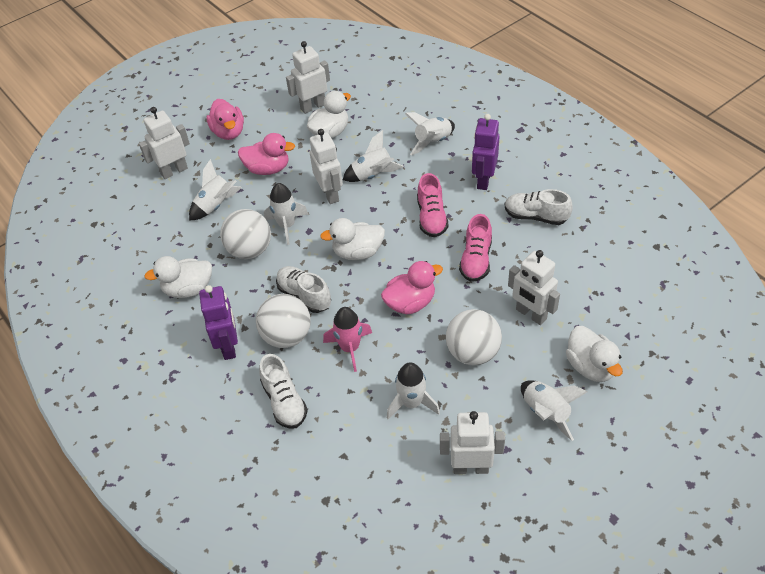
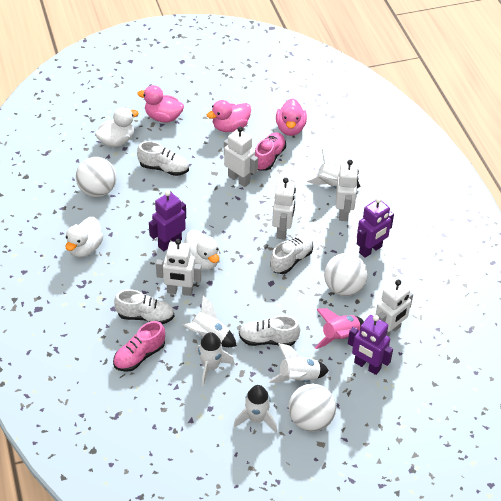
purple robot: 2 -> 3
white duck: 4 -> 3
white rocket: 6 -> 5
white shoe: 3 -> 4

